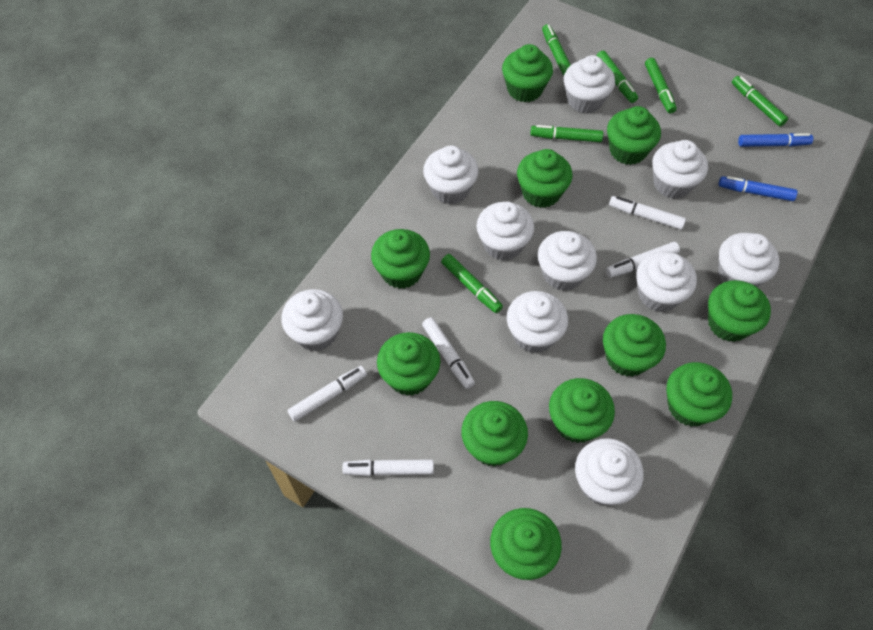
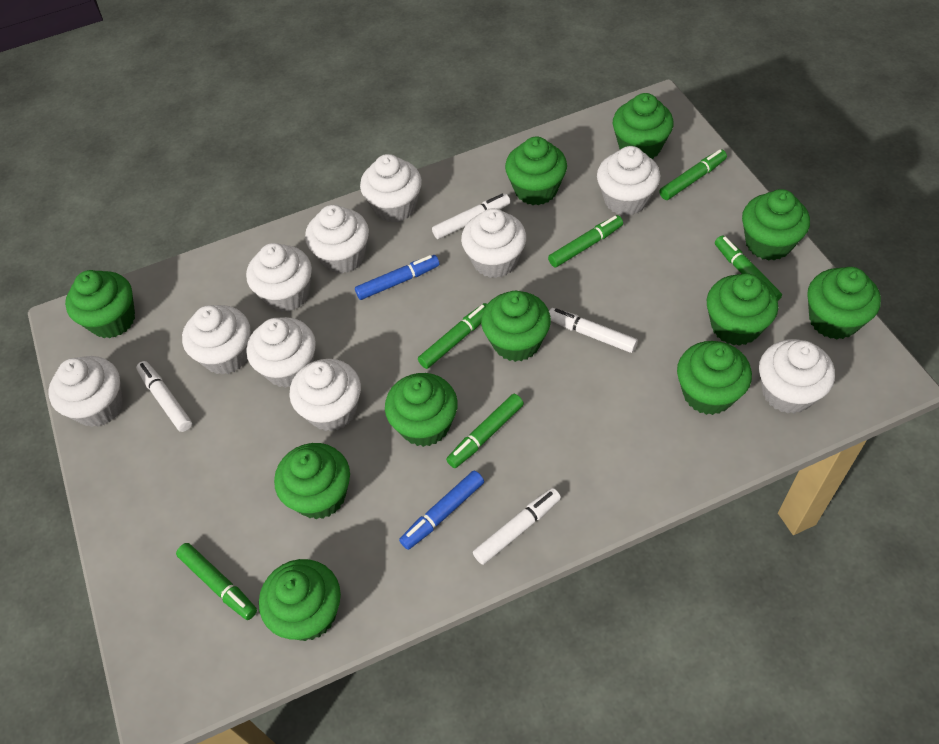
white marker: 5 -> 4

